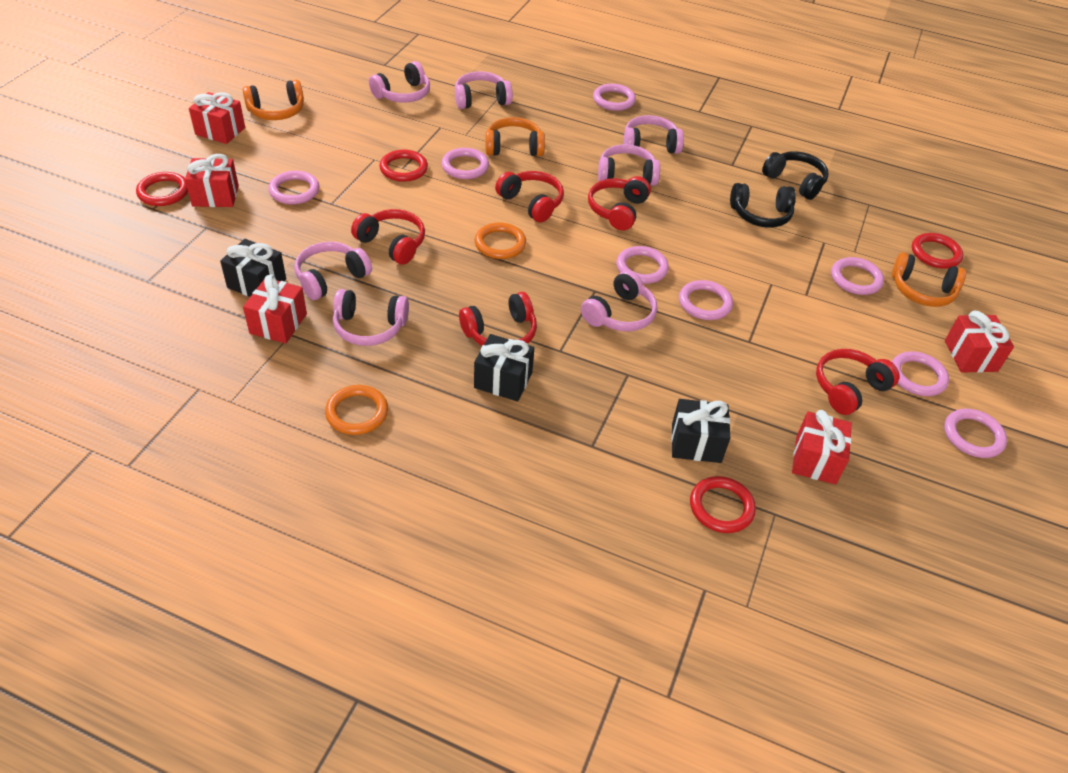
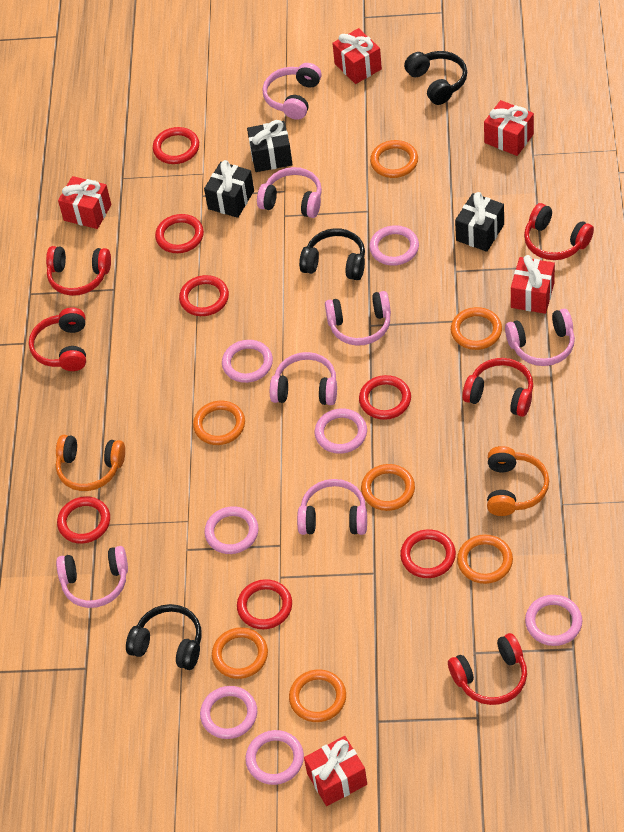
black headphones: 2 -> 3
orange headphones: 3 -> 2
orange ring: 2 -> 7
pink ring: 8 -> 7
red ring: 4 -> 7

